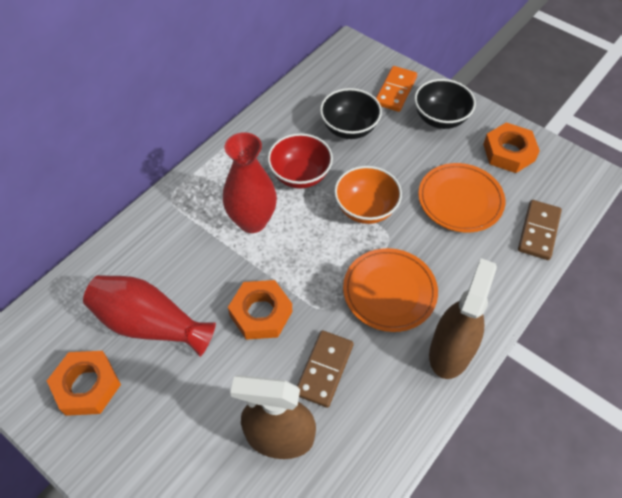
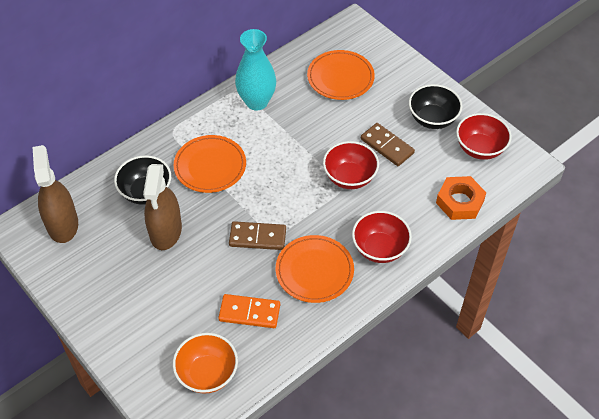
orange nut: 3 -> 1
orange plate: 2 -> 3
red bowl: 1 -> 3
red vase: 2 -> 0
turquoise vase: 0 -> 1

